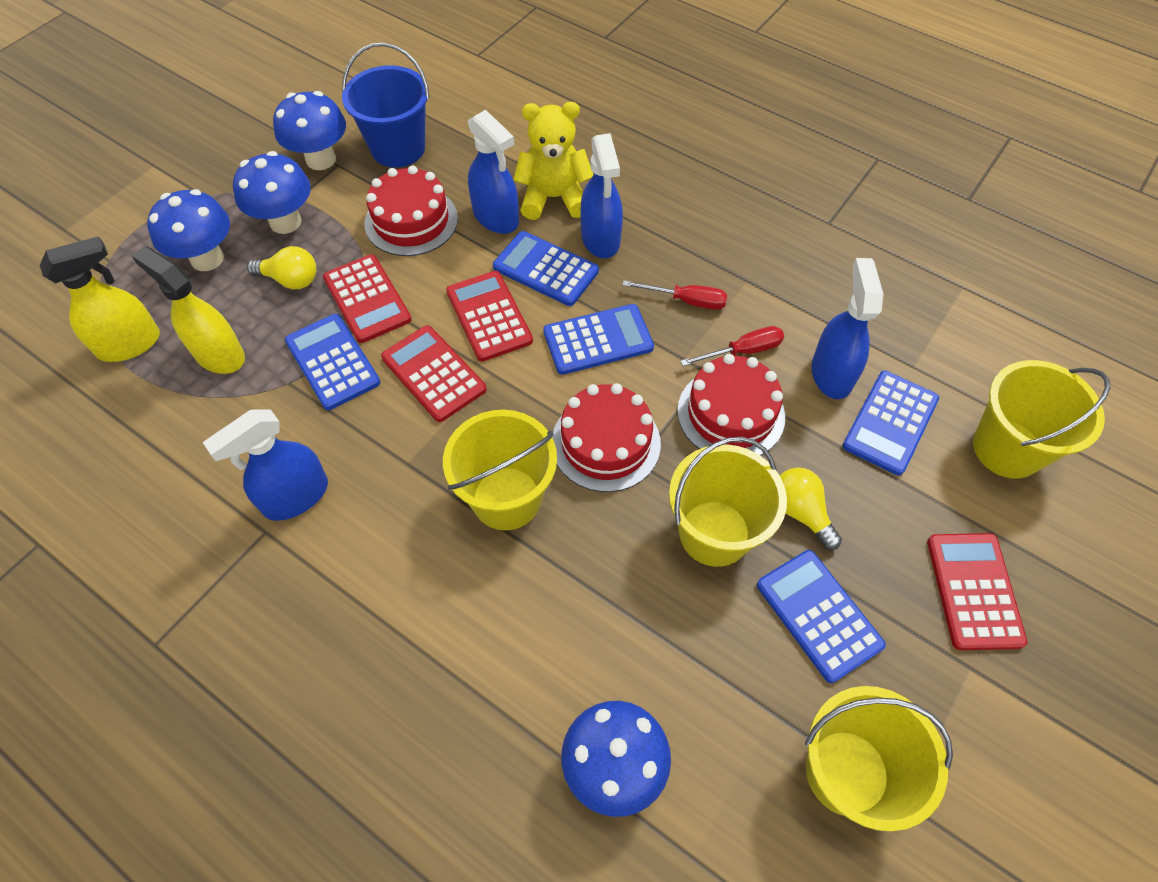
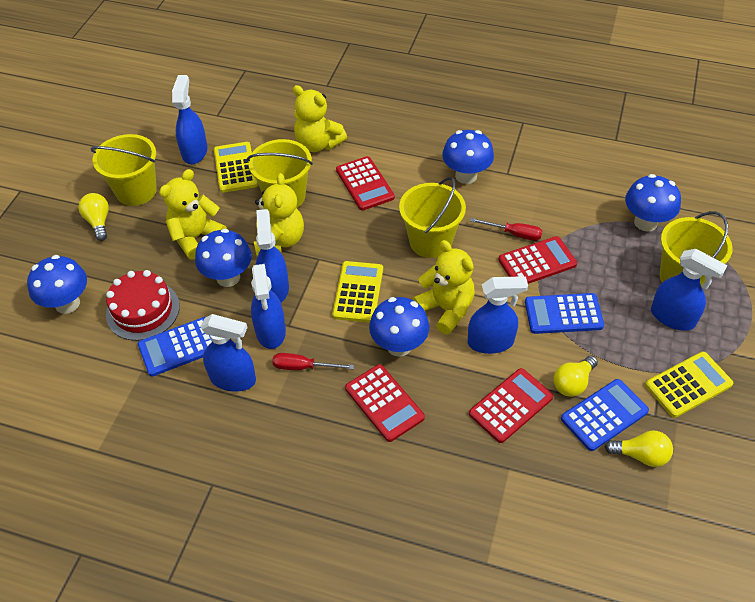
blue bucket: 1 -> 0
blue calculator: 5 -> 3
blue mushroom: 4 -> 5
blue spray bottle: 4 -> 6
red cake: 3 -> 1
yellow calculator: 0 -> 3
yellow light bulb: 2 -> 3
yellow spray bottle: 2 -> 0
yellow teddy bear: 1 -> 4

